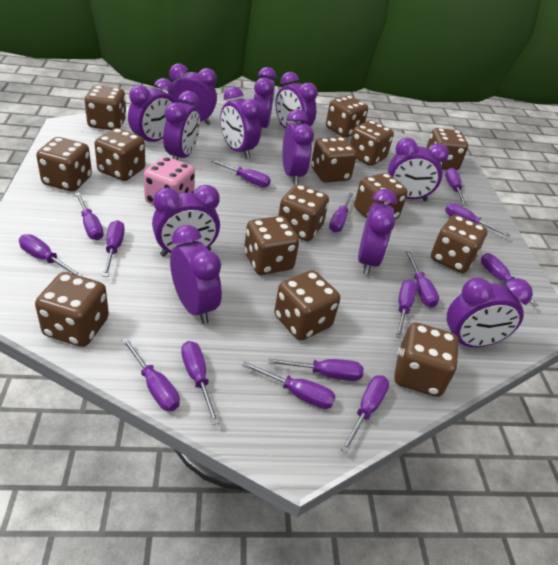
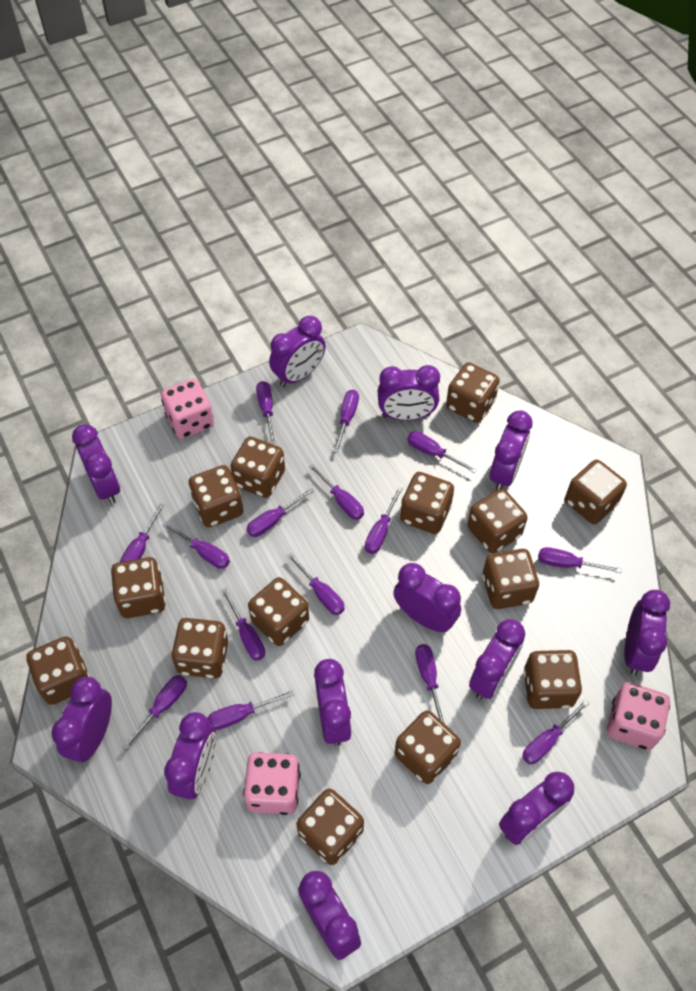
pink dice: 1 -> 3

